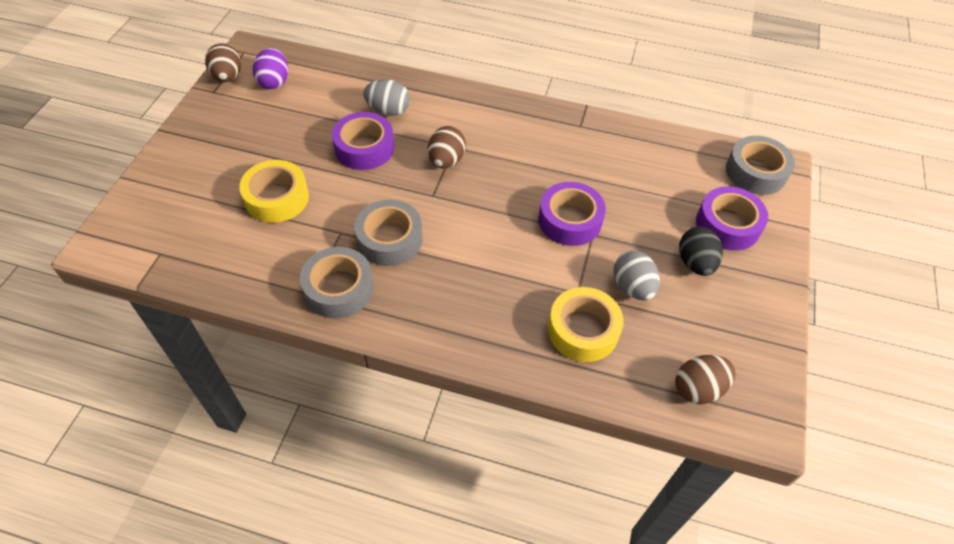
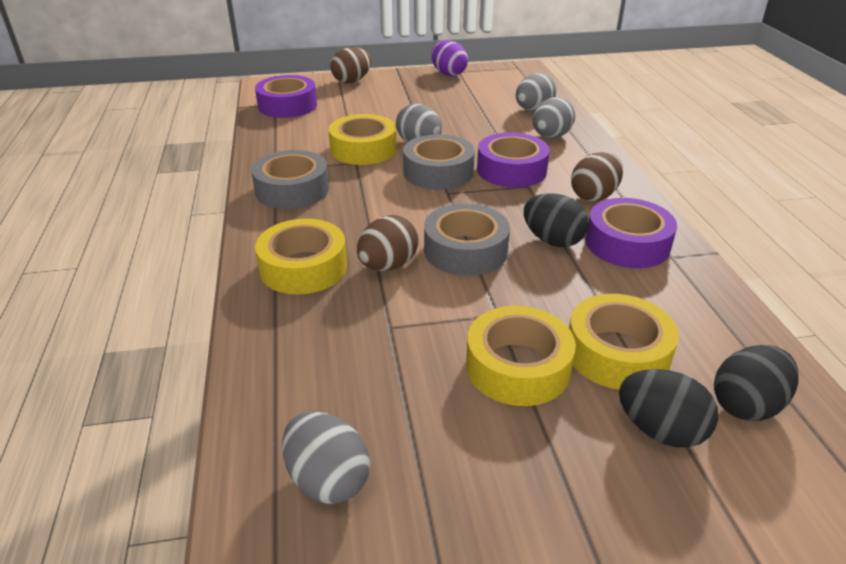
black egg: 1 -> 3
grey egg: 2 -> 4
yellow tape: 2 -> 4

